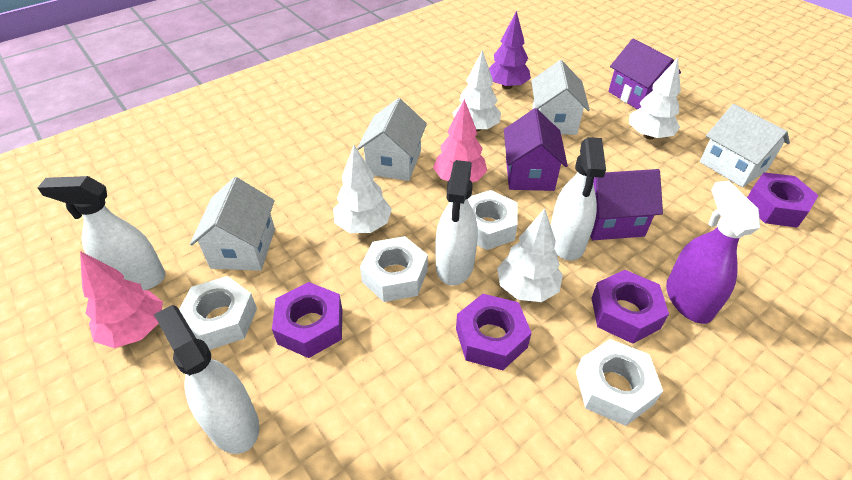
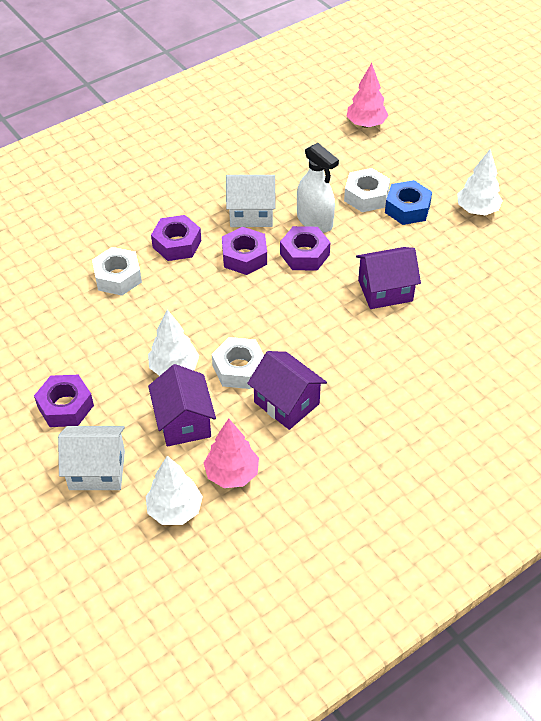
blue nut: 0 -> 1
purple spray bottle: 1 -> 0
purple tree: 1 -> 0
white house: 4 -> 2
white nut: 4 -> 3
white spray bottle: 4 -> 1
white tree: 4 -> 3

